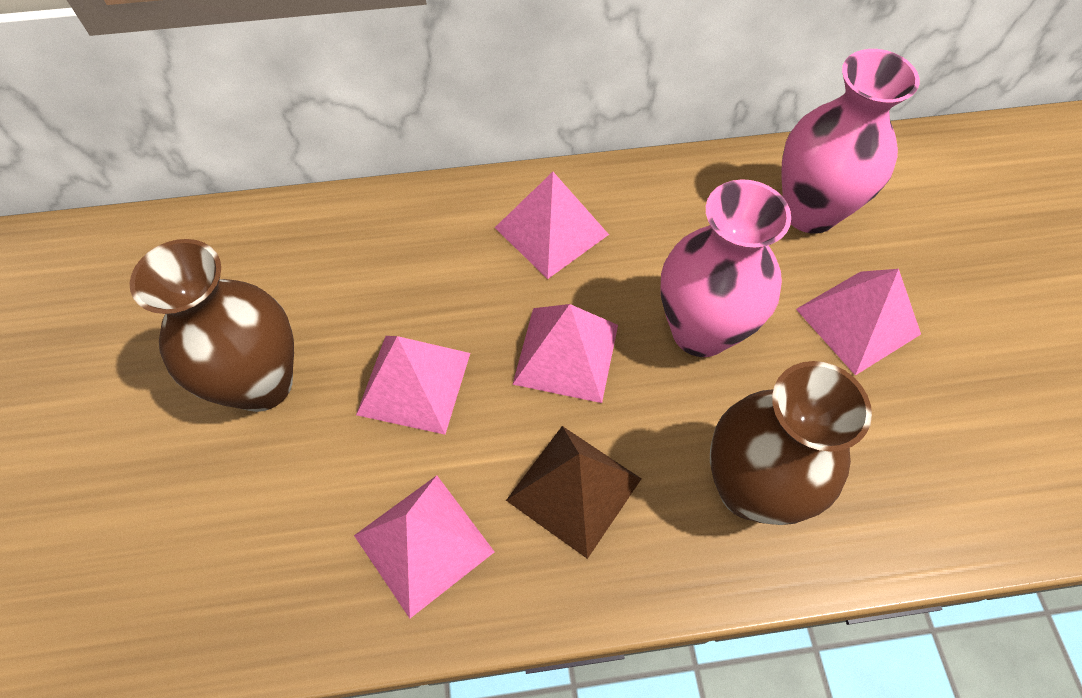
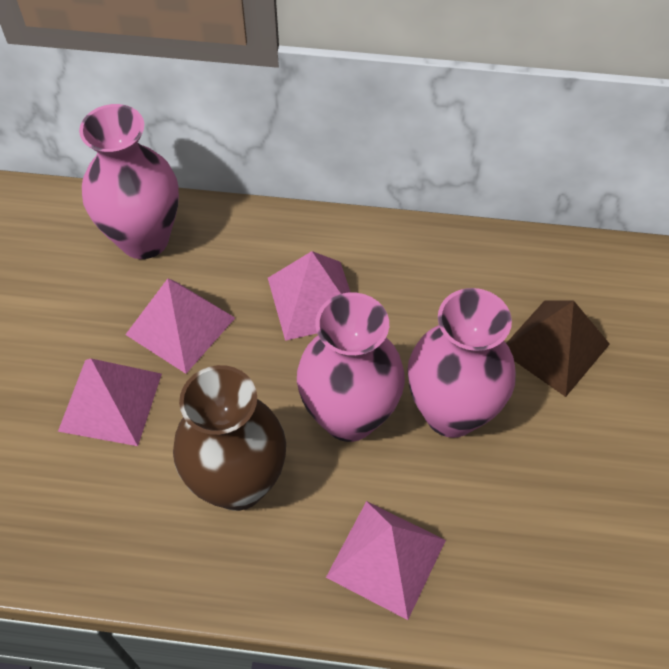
brown vase: 2 -> 1
pink pyramid: 5 -> 4
pink vase: 2 -> 3

